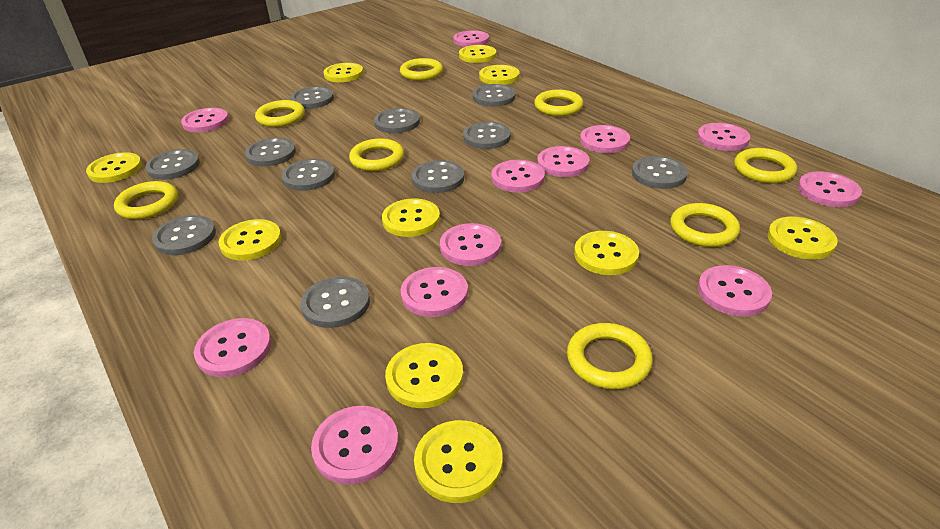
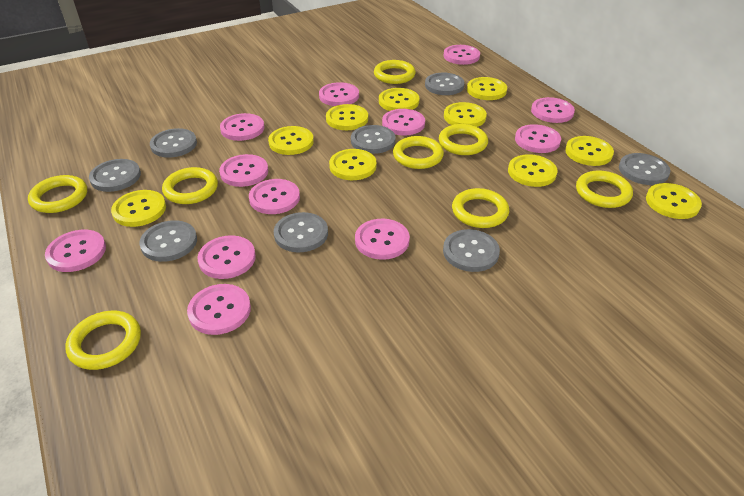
grey button: 11 -> 8

